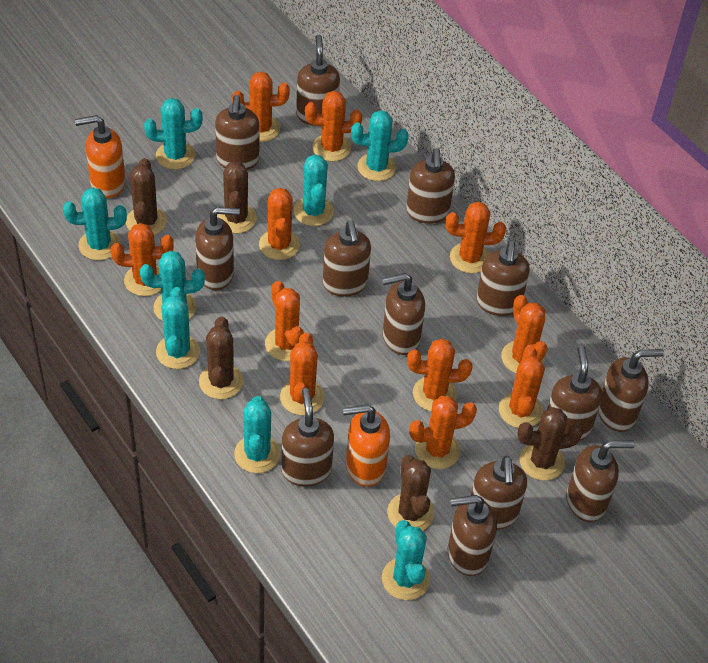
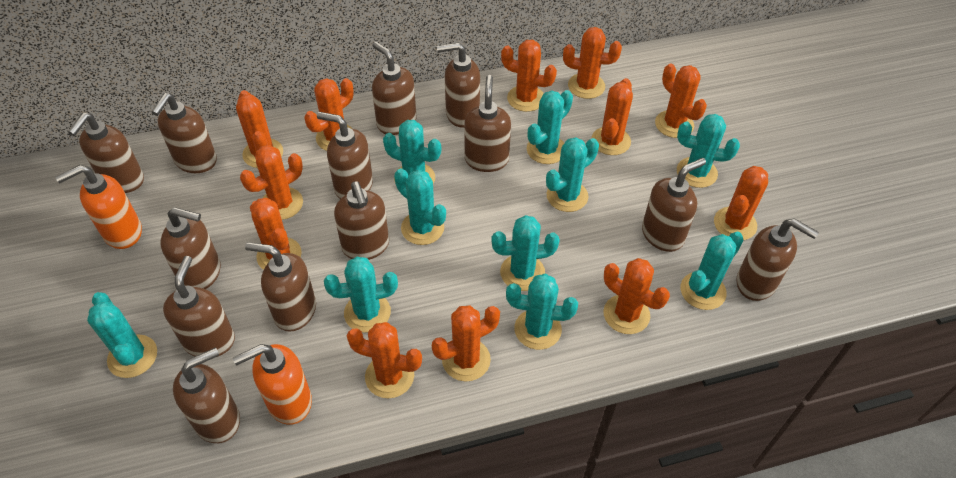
brown cactus: 5 -> 0
orange cactus: 11 -> 12
turquoise cactus: 8 -> 10

